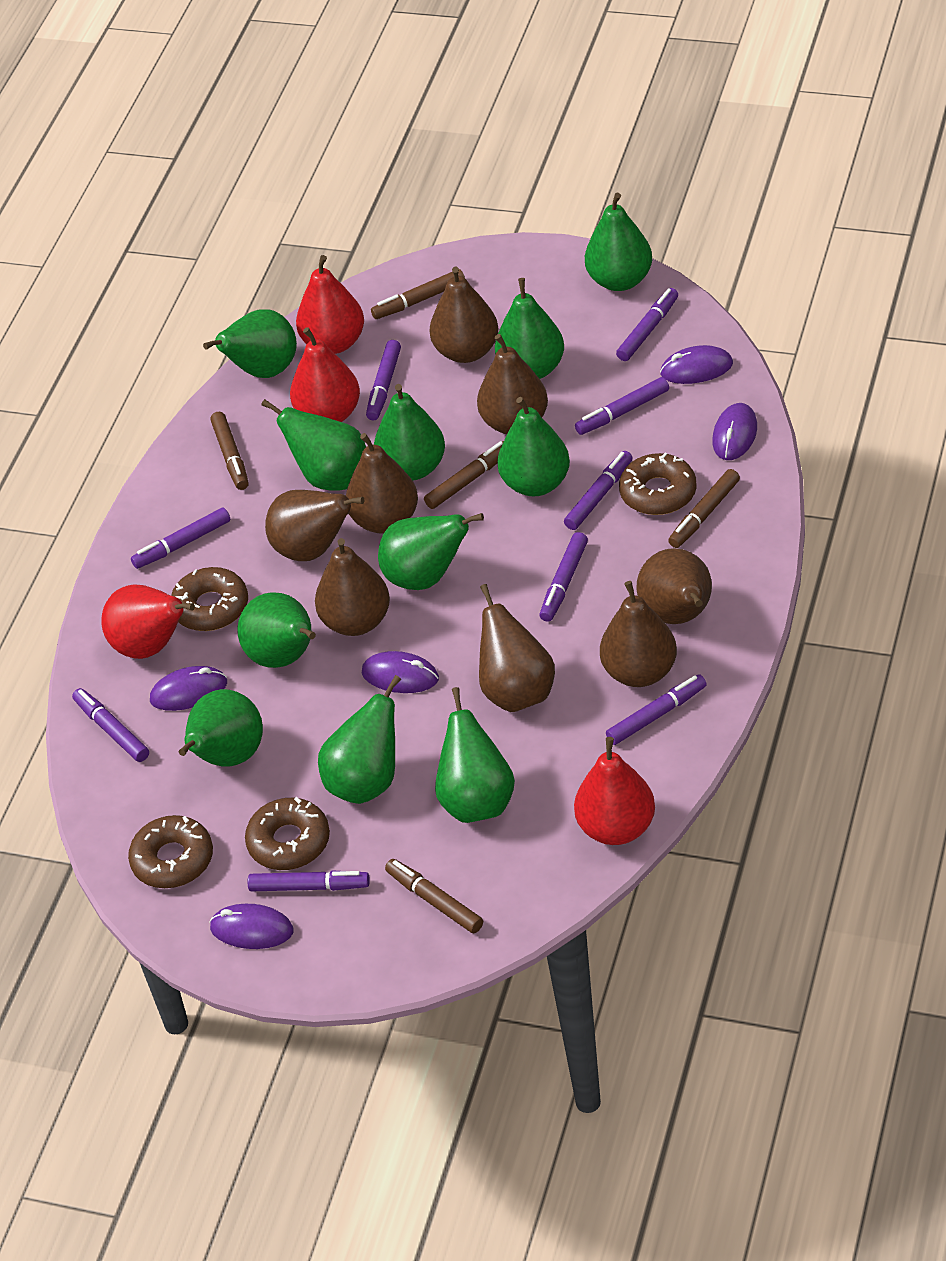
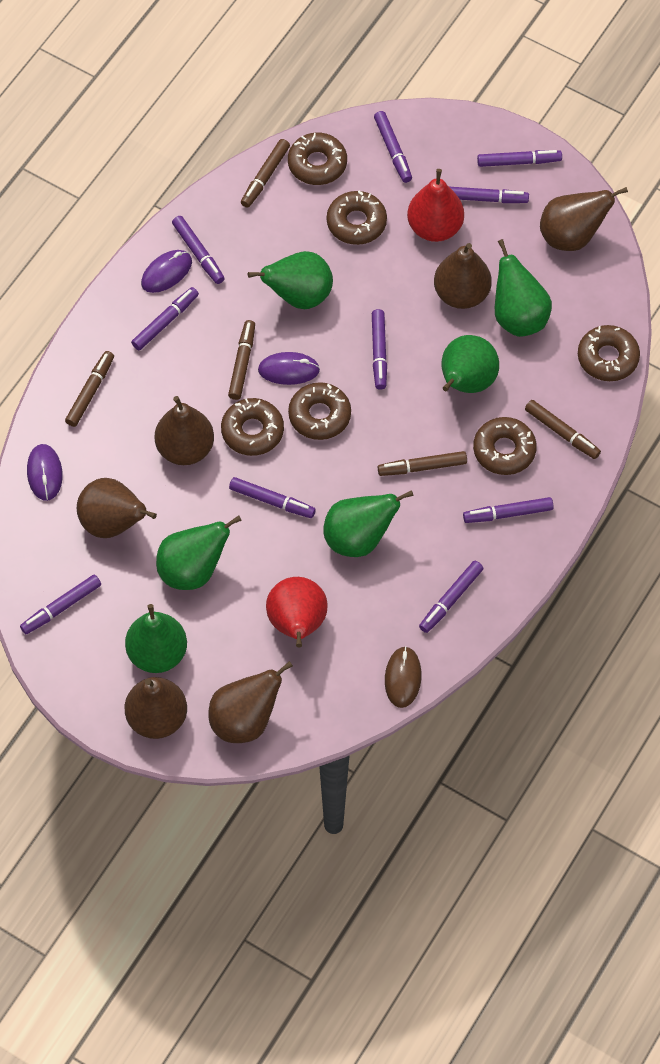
brown donut: 4 -> 6
brown mouse: 0 -> 1
brown pear: 8 -> 6
green pear: 11 -> 6
purple marker: 9 -> 10
purple mouse: 5 -> 3
red pear: 4 -> 2

